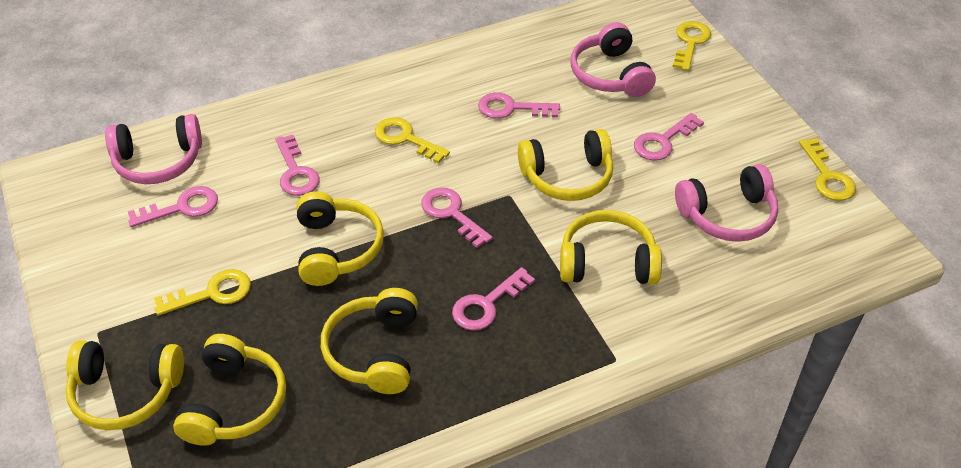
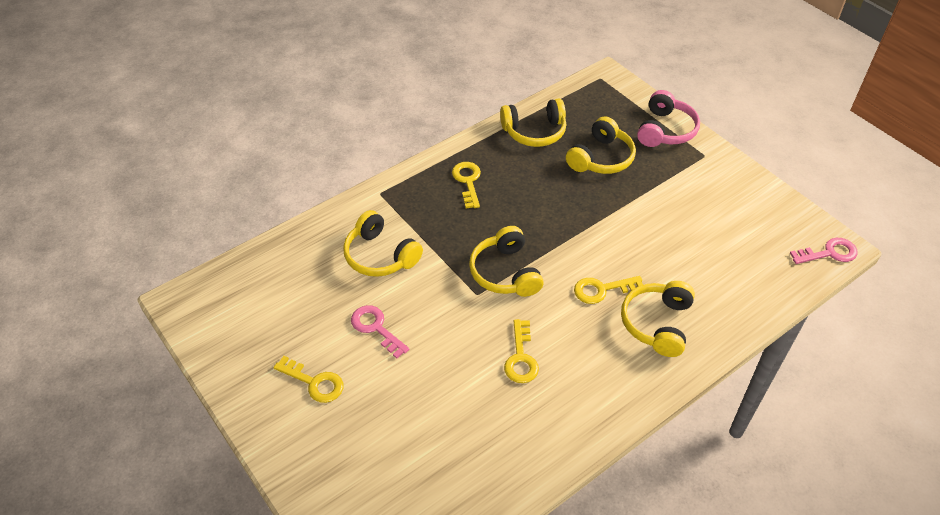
pink headphones: 3 -> 1
pink key: 6 -> 2
yellow headphones: 6 -> 5

